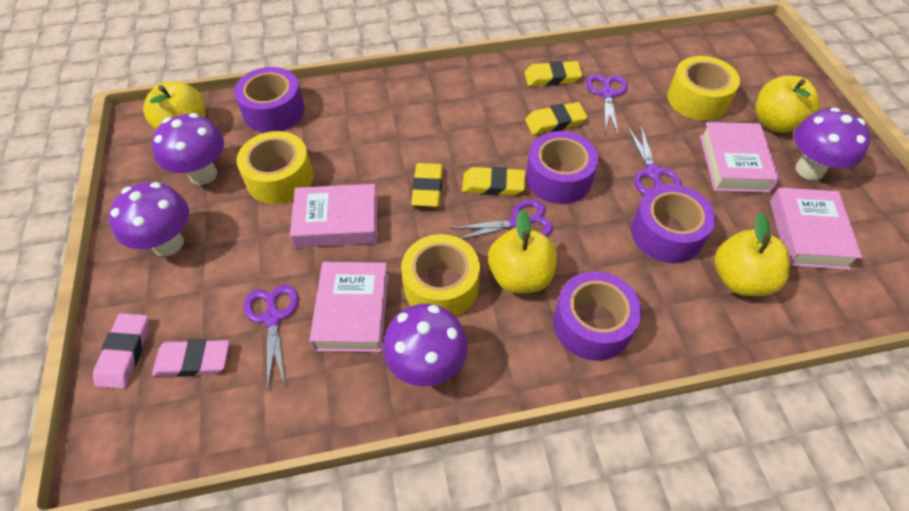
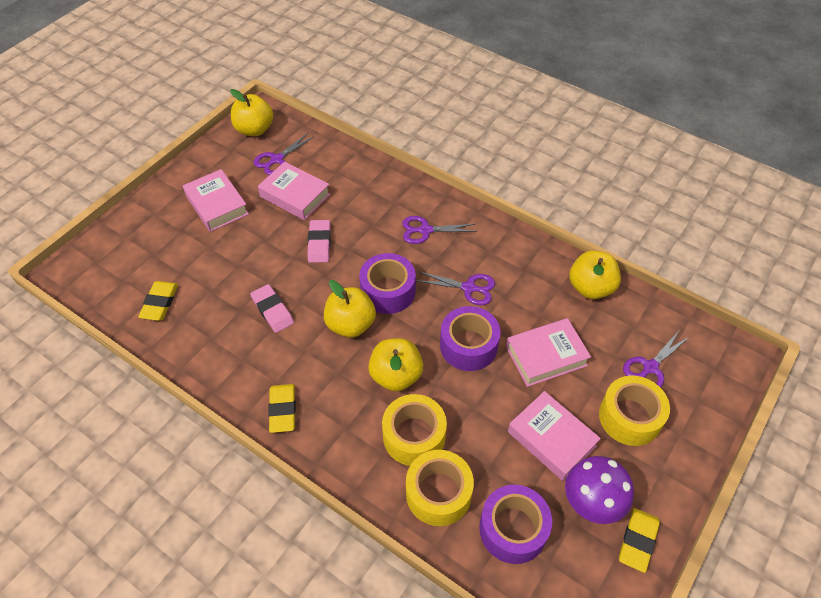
purple mushroom: 4 -> 1
purple tape: 4 -> 3
yellow eraser: 4 -> 3

